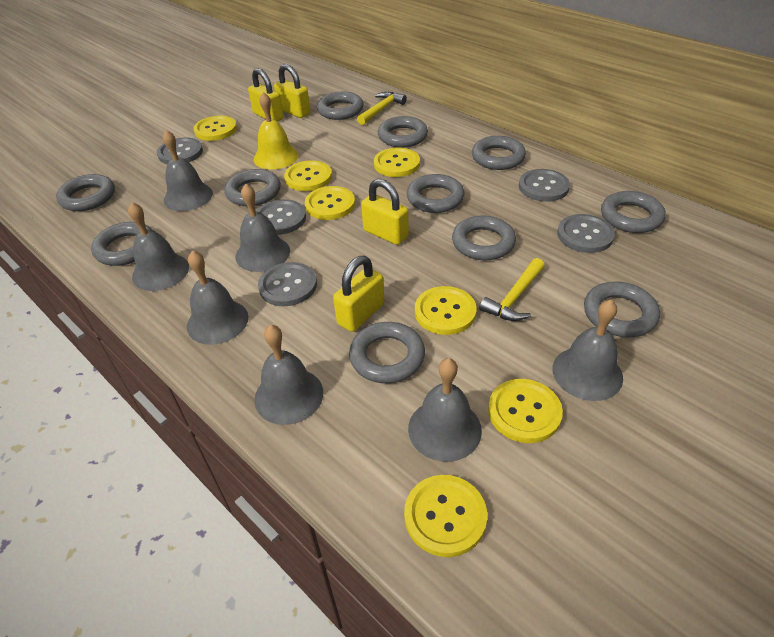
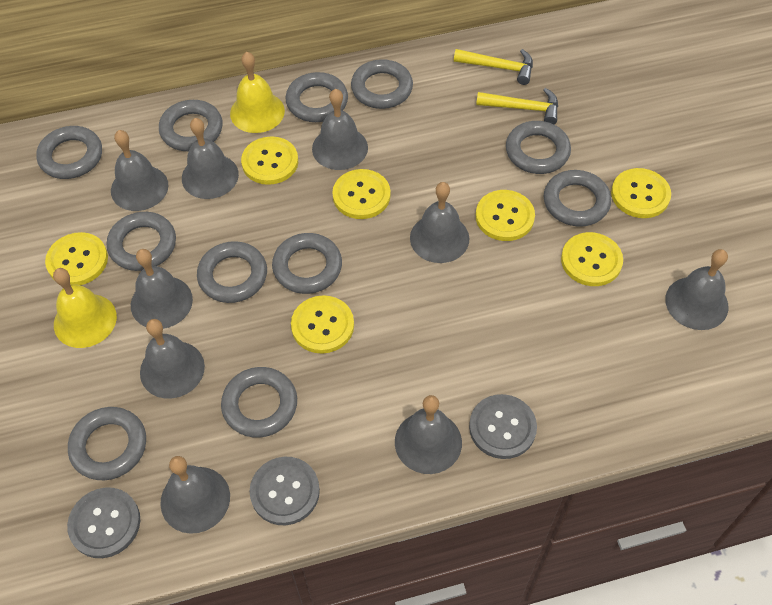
grey bell: 7 -> 9
grey button: 5 -> 3
yellow bell: 1 -> 2
yellow padlock: 4 -> 0

